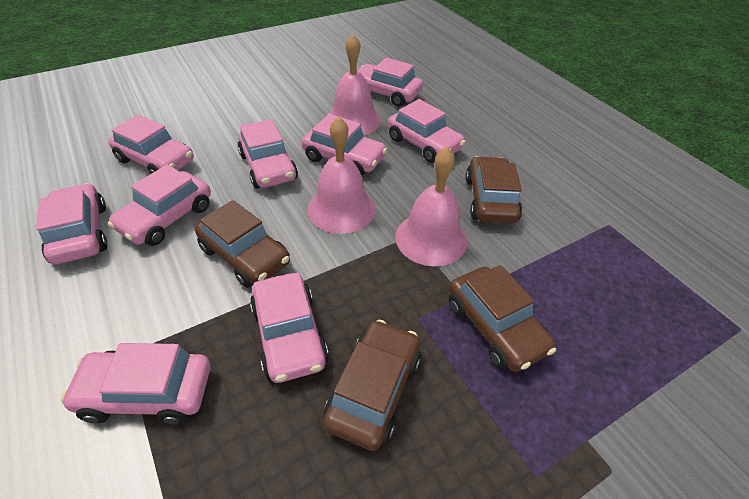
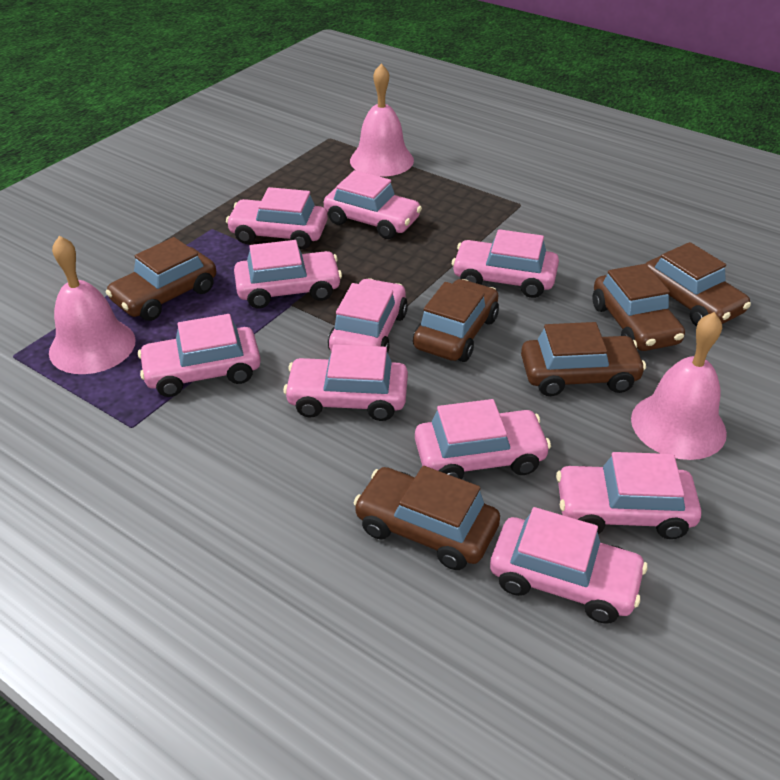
brown car: 4 -> 6
pink car: 9 -> 10

